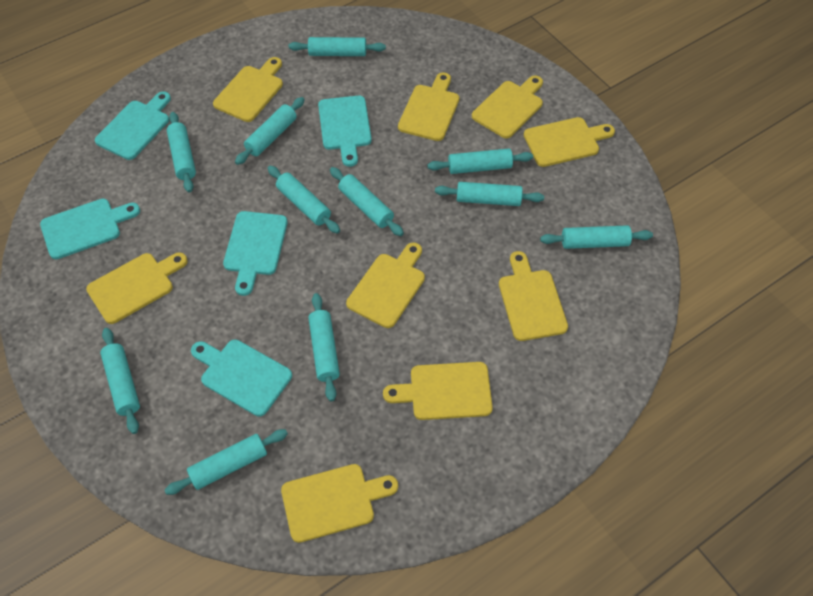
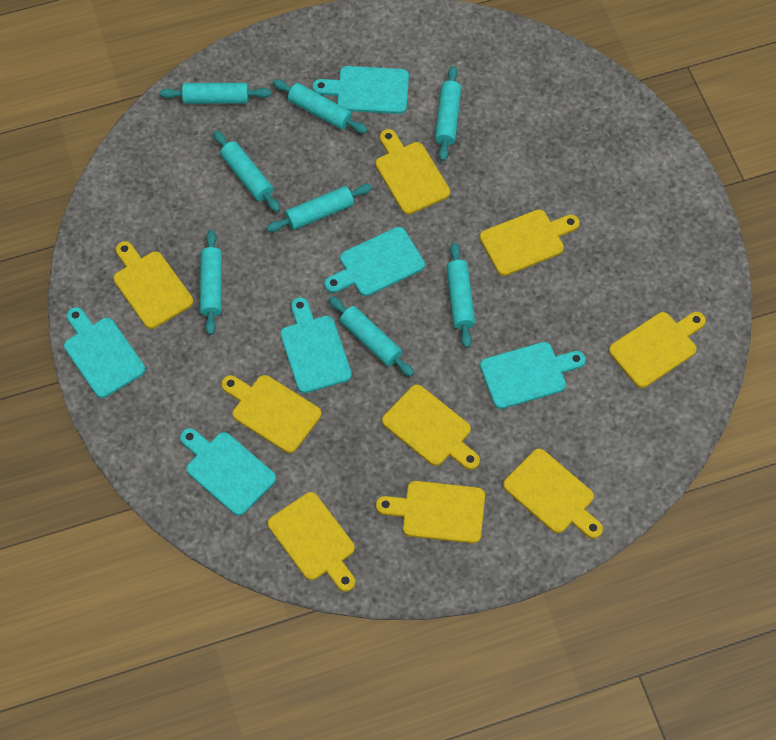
turquoise cutting board: 5 -> 6
turquoise rolling pin: 11 -> 8

